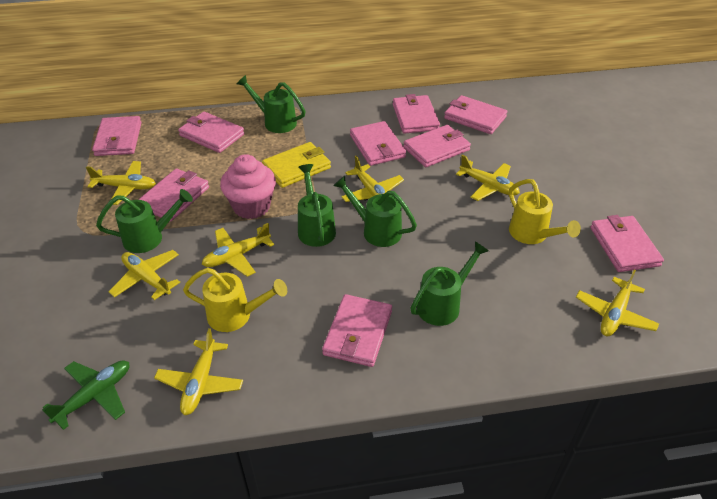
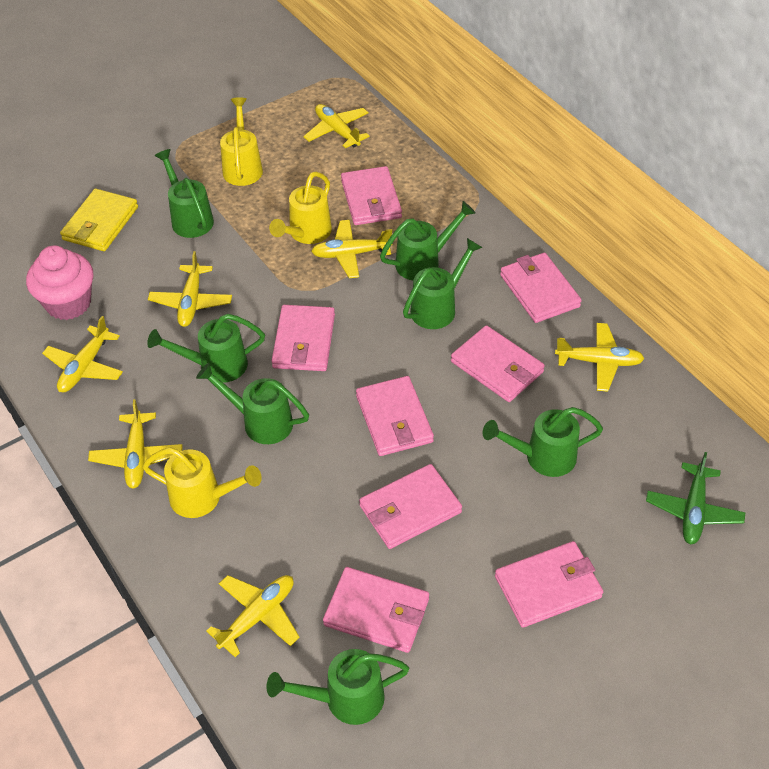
green watering can: 5 -> 7
pink wallet: 9 -> 8
yellow watering can: 2 -> 3

